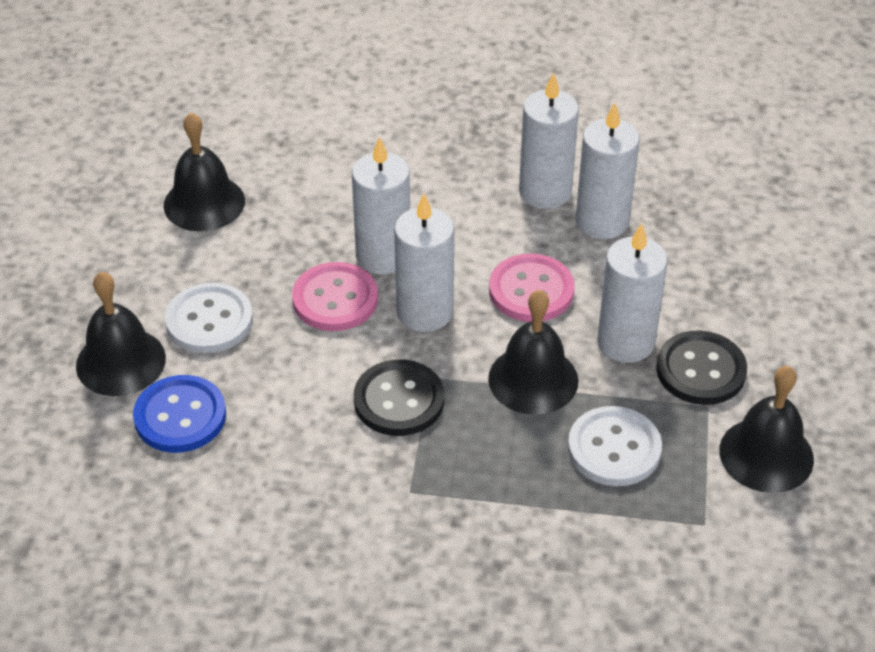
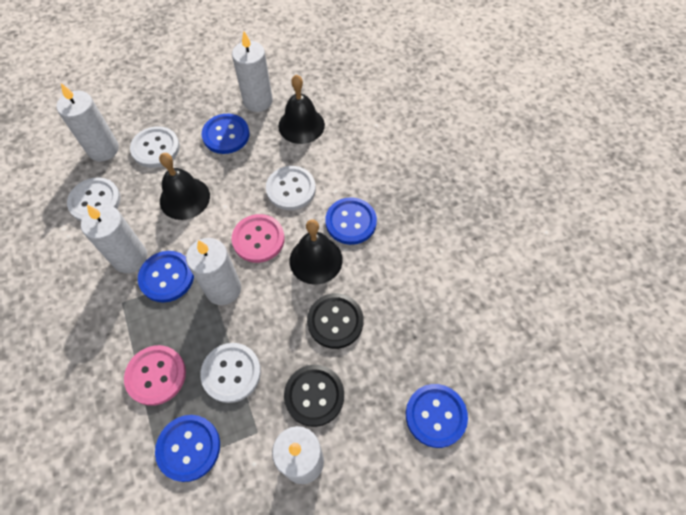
black bell: 4 -> 3
blue button: 1 -> 5
white button: 2 -> 4

